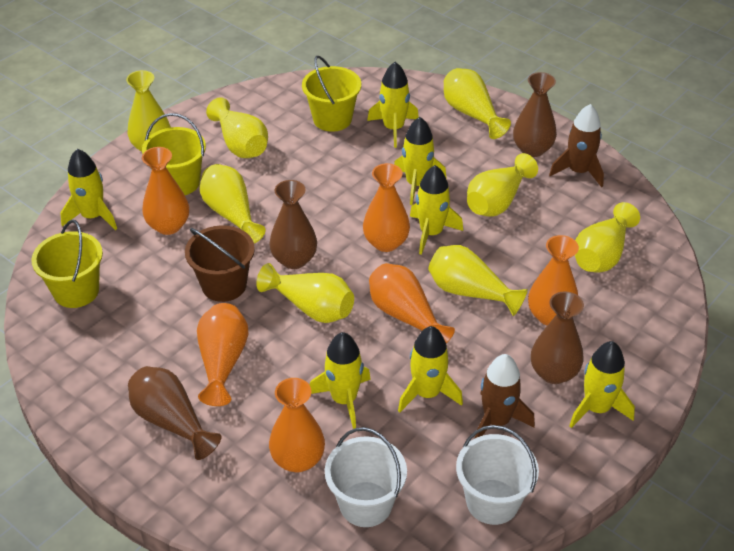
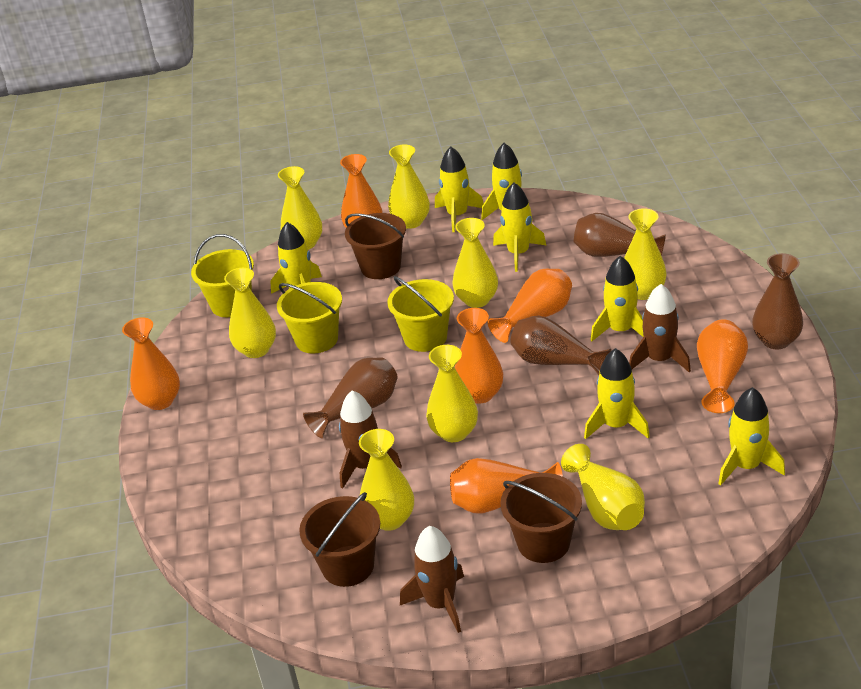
brown bucket: 1 -> 3
brown rocket: 2 -> 3
white bucket: 2 -> 0

